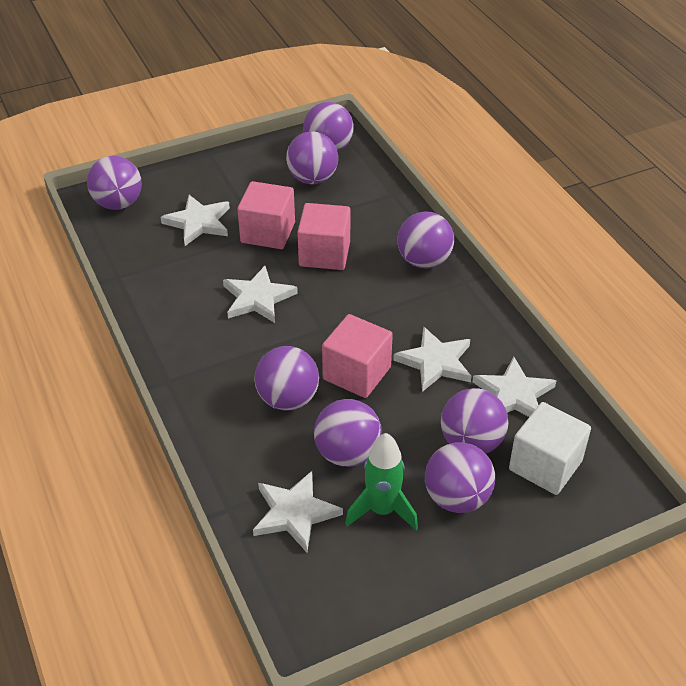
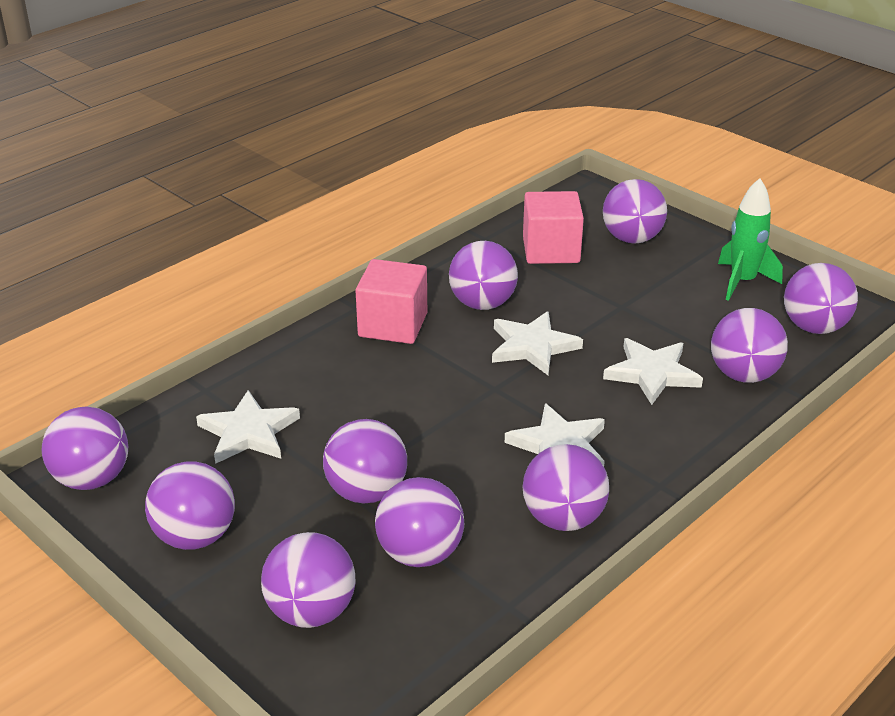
pink cube: 3 -> 2
purple ball: 8 -> 10
white cube: 1 -> 0
white star: 5 -> 4

